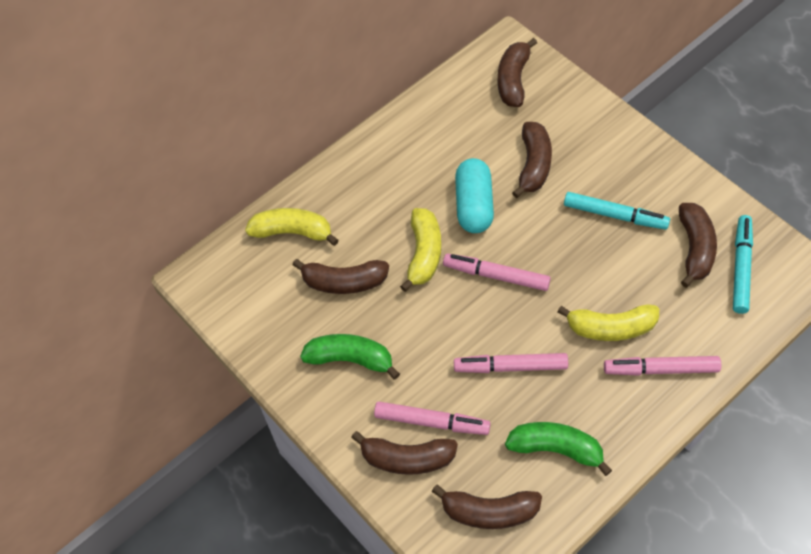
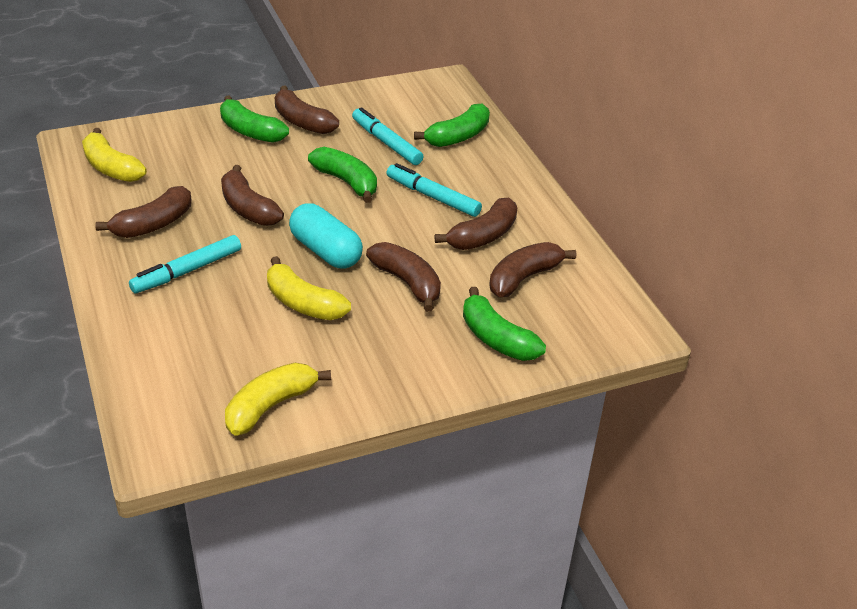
green banana: 2 -> 4
pink marker: 4 -> 0
turquoise marker: 2 -> 3

